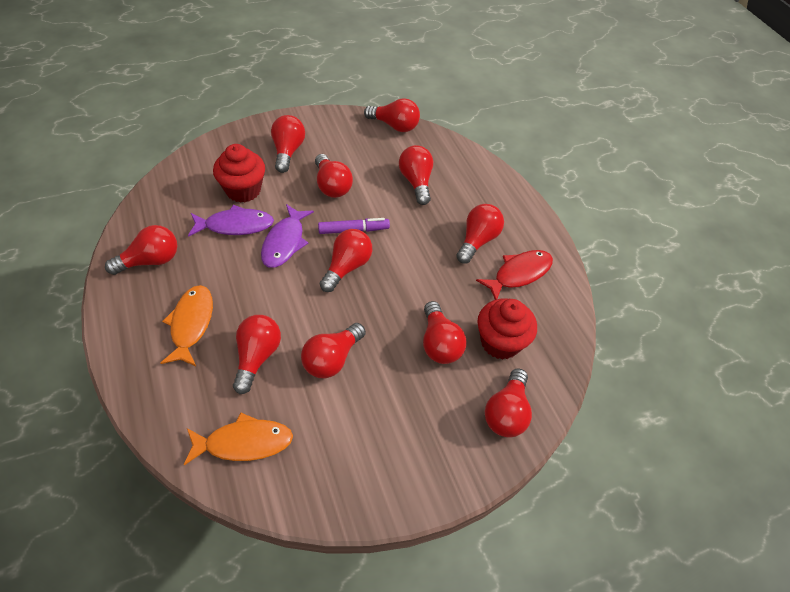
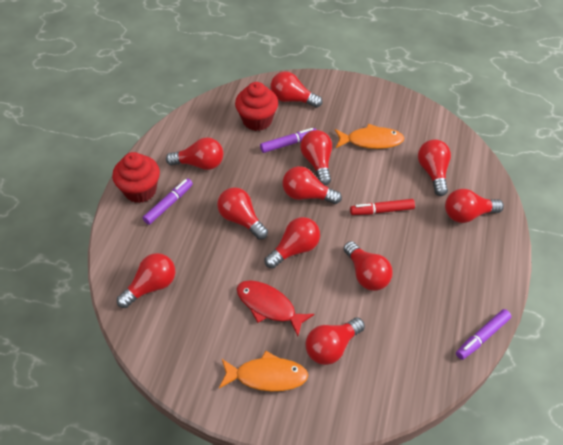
purple fish: 2 -> 0
purple marker: 1 -> 3
red marker: 0 -> 1

